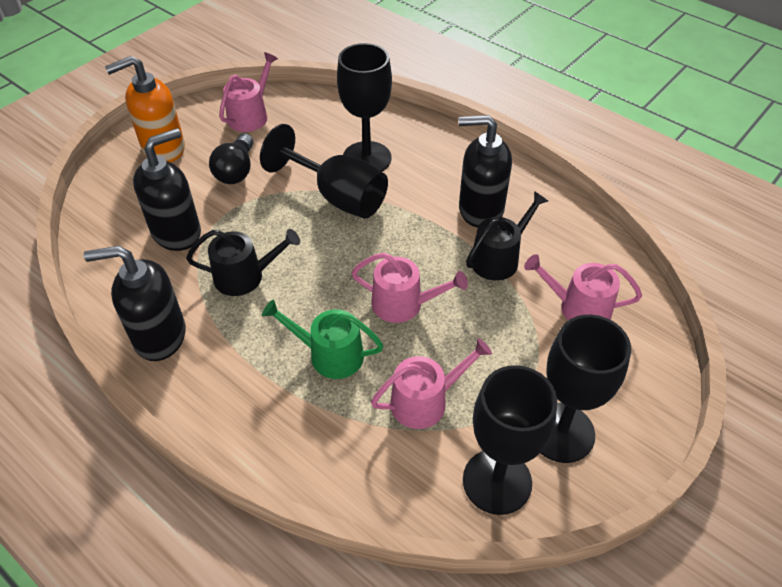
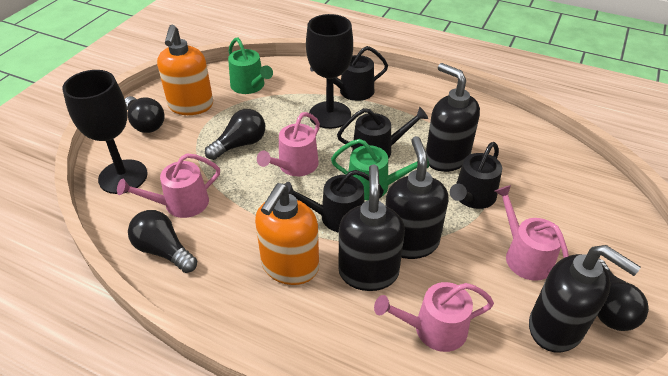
black goblet: 4 -> 2
black light bulb: 1 -> 4
black soap dispenser: 3 -> 4
black watering can: 2 -> 4
green watering can: 1 -> 2
orange soap dispenser: 1 -> 2

